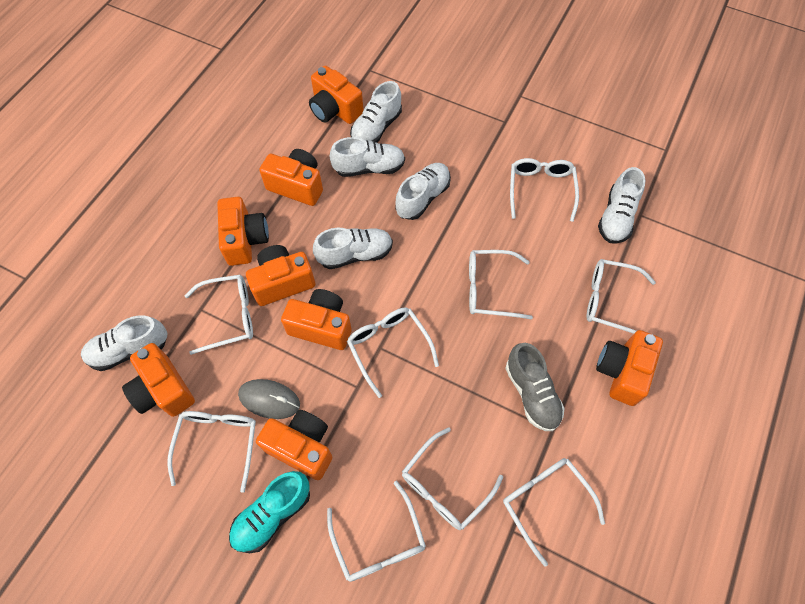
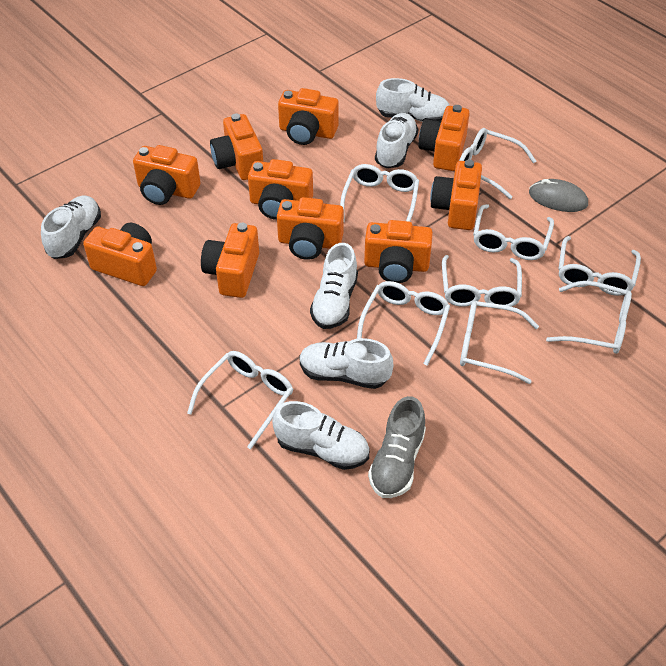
orange camera: 8 -> 10
turquoise shoe: 1 -> 0

